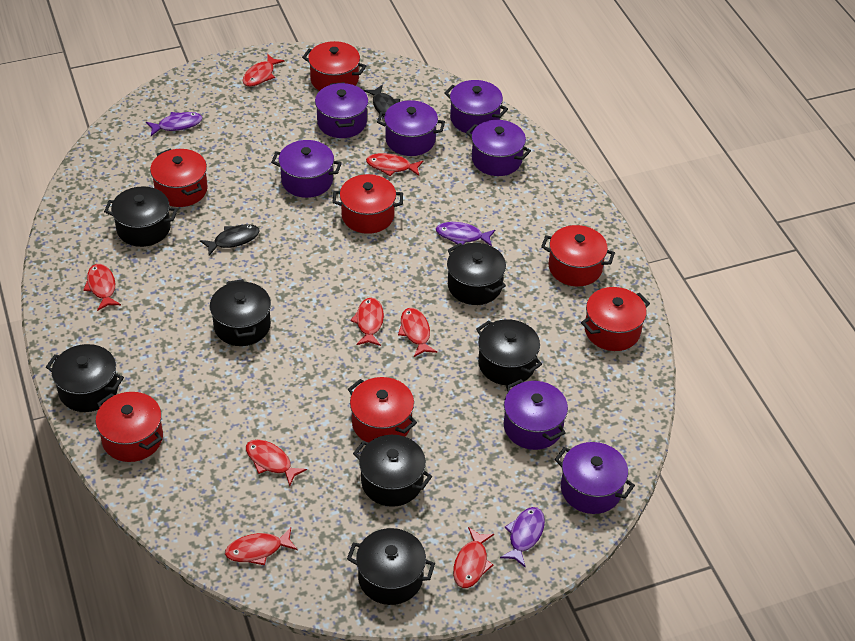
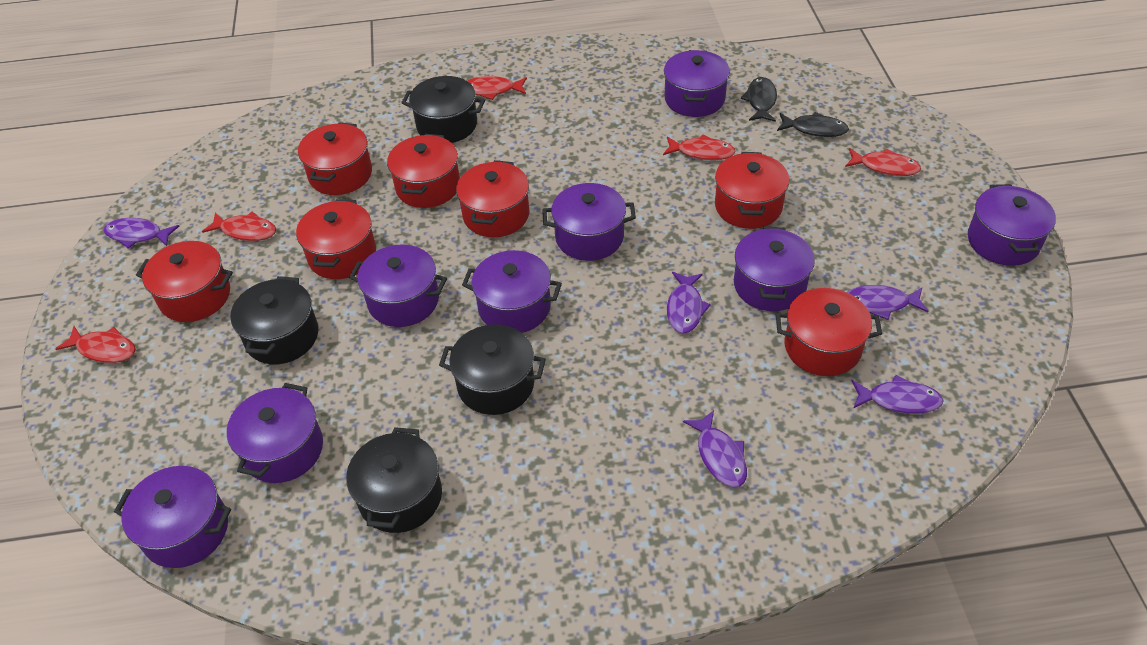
black pot: 7 -> 4
purple fish: 3 -> 5
purple pot: 7 -> 8
red fish: 8 -> 5

